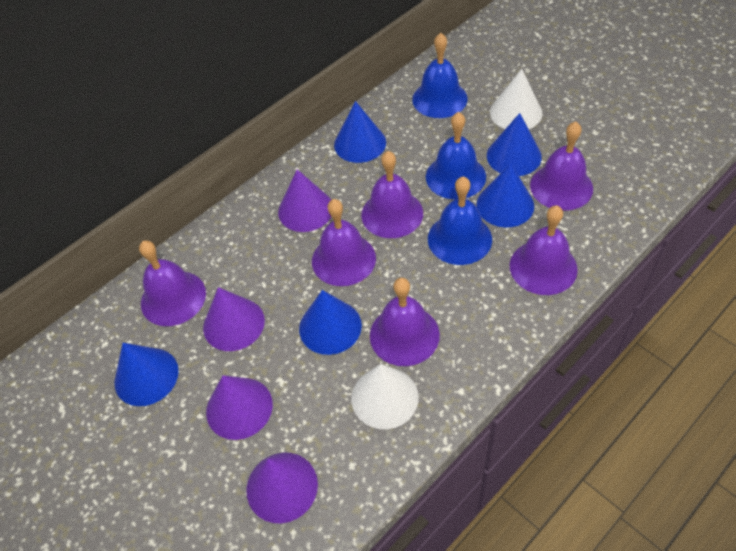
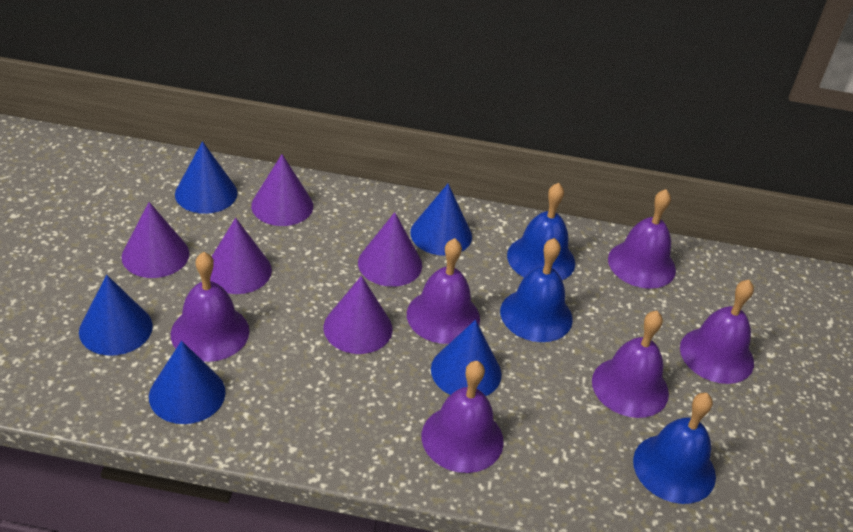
purple cone: 4 -> 5
white cone: 2 -> 0

